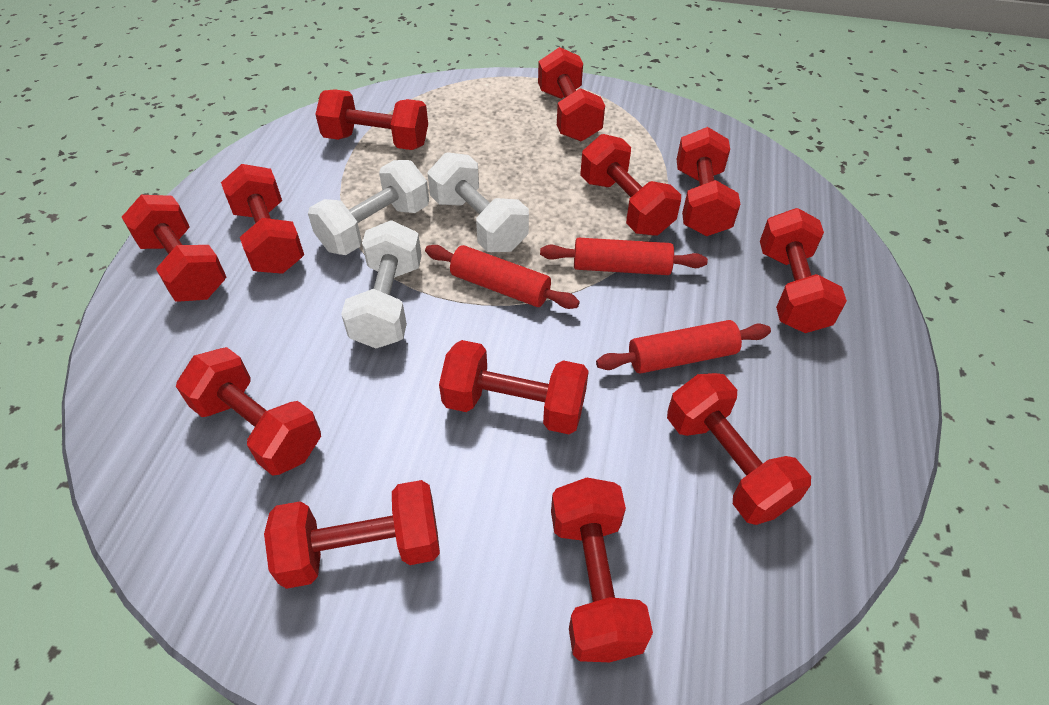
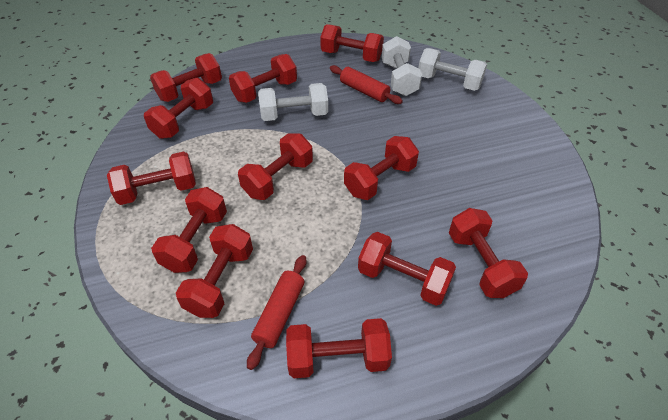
red rolling pin: 3 -> 2

